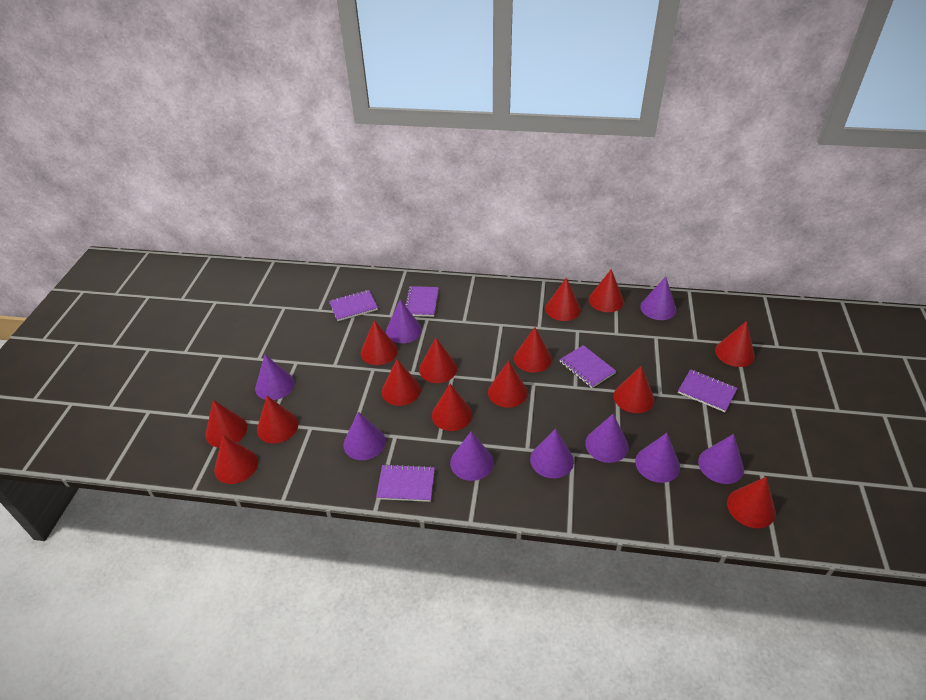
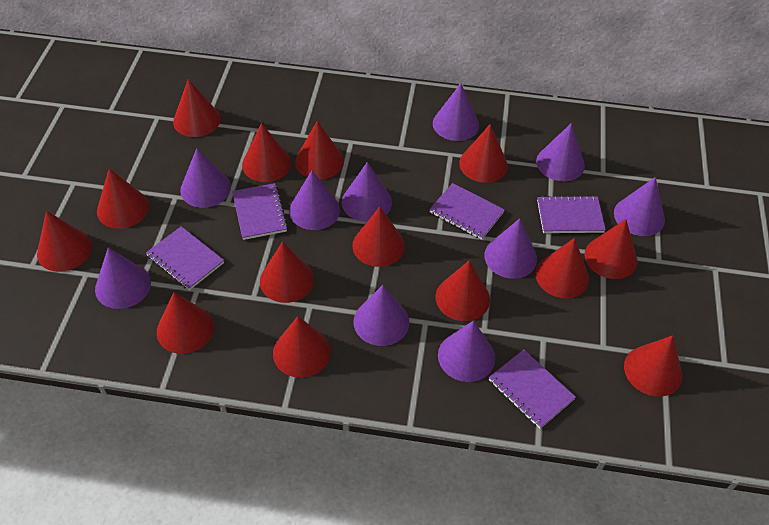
purple cone: 9 -> 10

